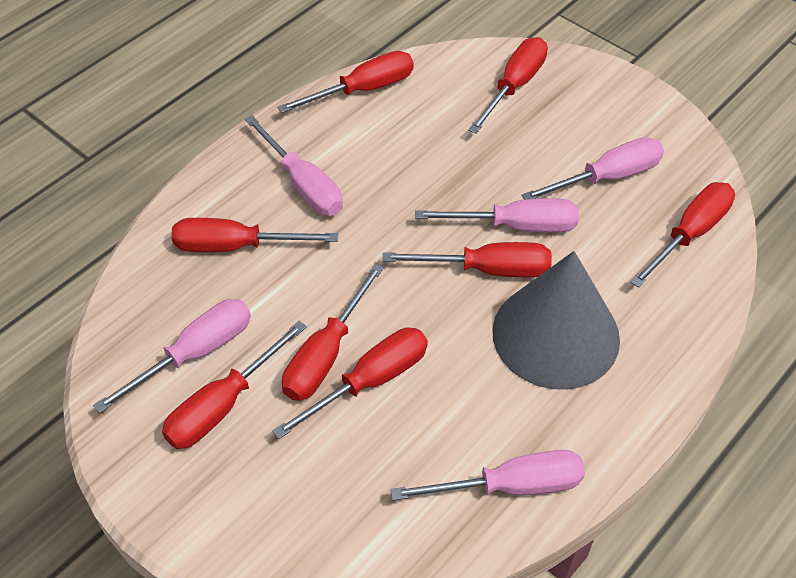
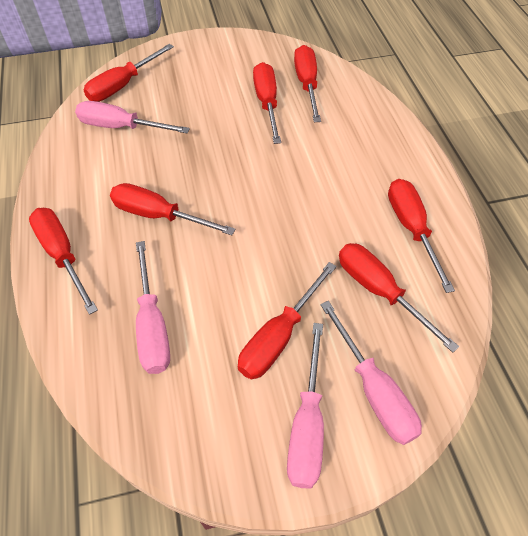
grey cone: 1 -> 0
pink screwdriver: 5 -> 4

